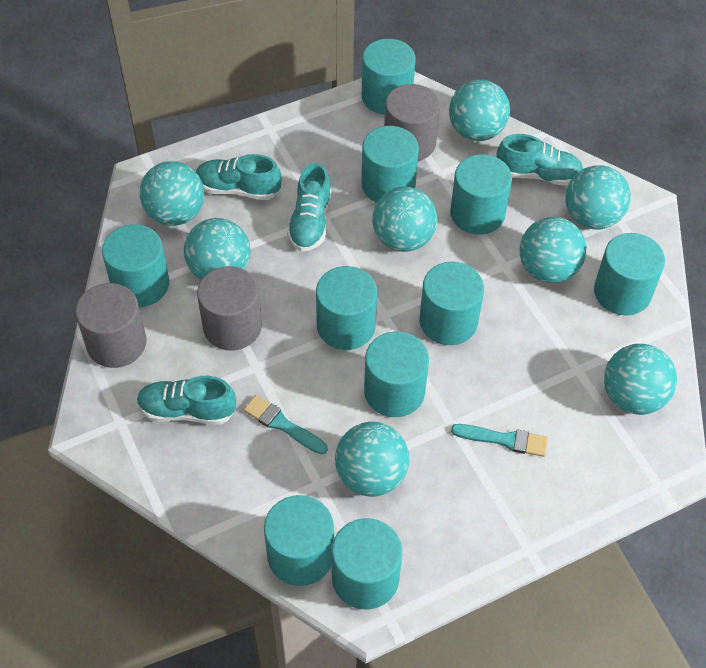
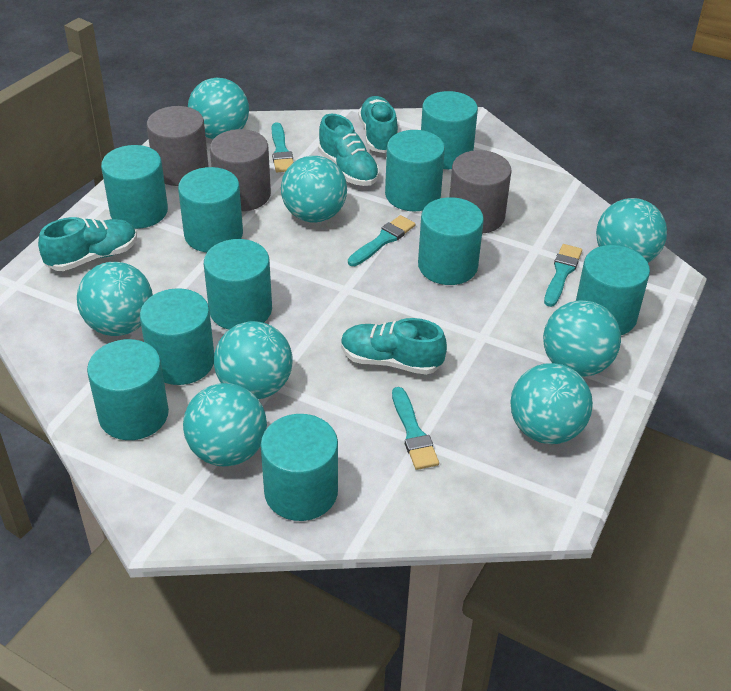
turquoise brush: 2 -> 4

